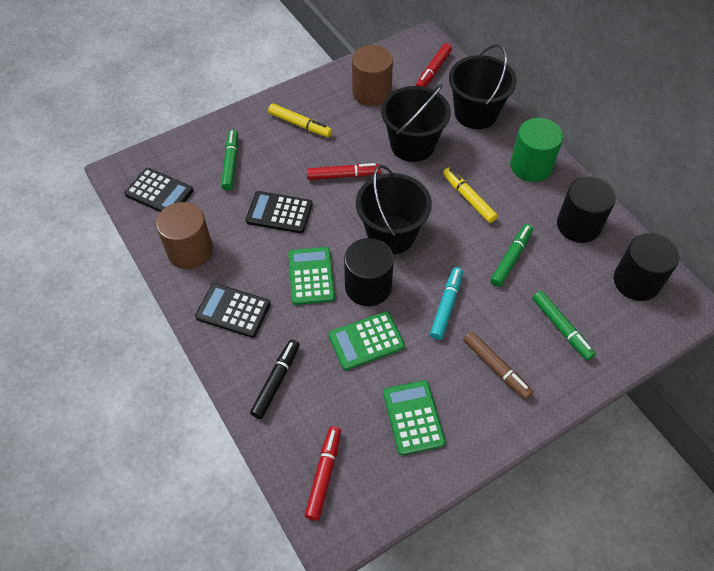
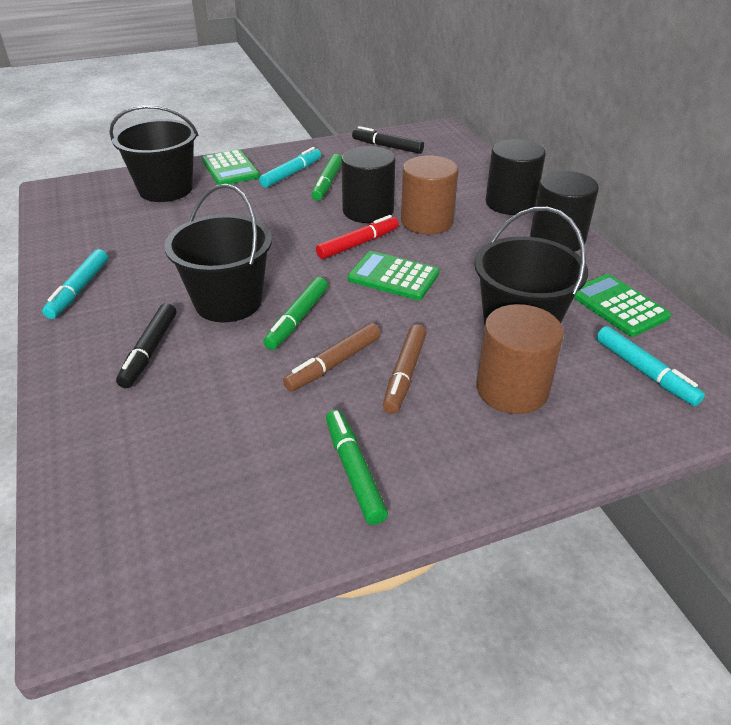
black calculator: 3 -> 0
black marker: 1 -> 2
brown marker: 1 -> 2
green cylinder: 1 -> 0
red marker: 3 -> 1
turquoise marker: 1 -> 3
yellow marker: 2 -> 0

